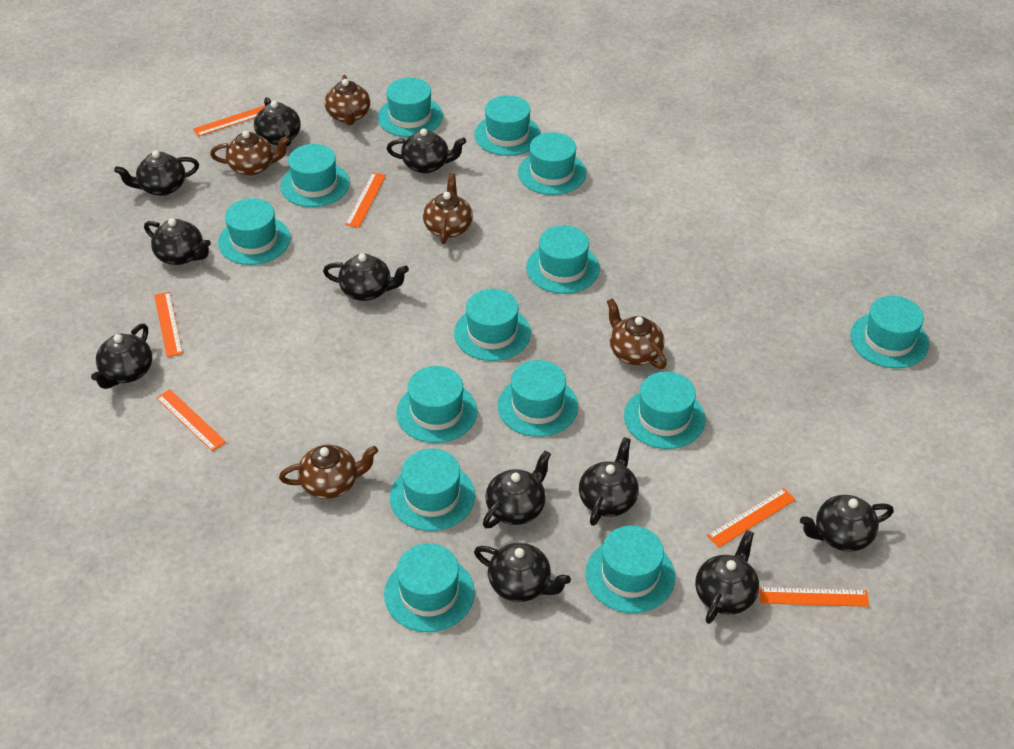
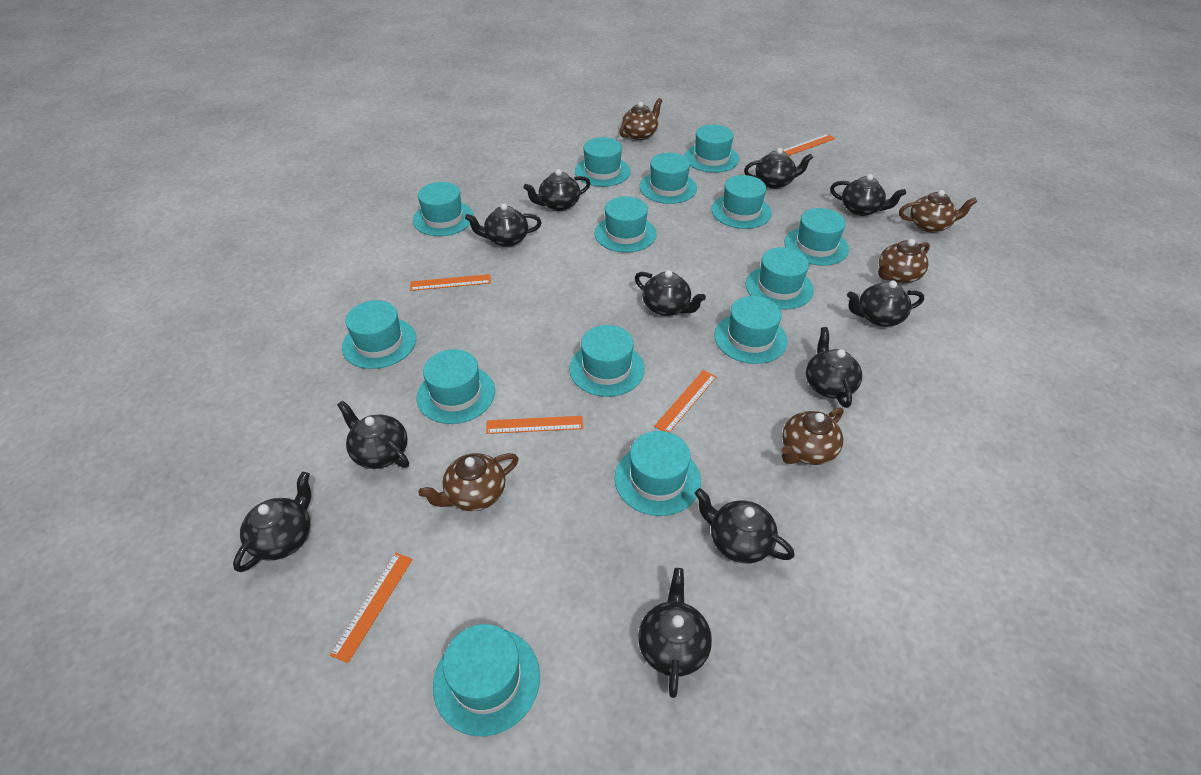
orange ruler: 6 -> 5

